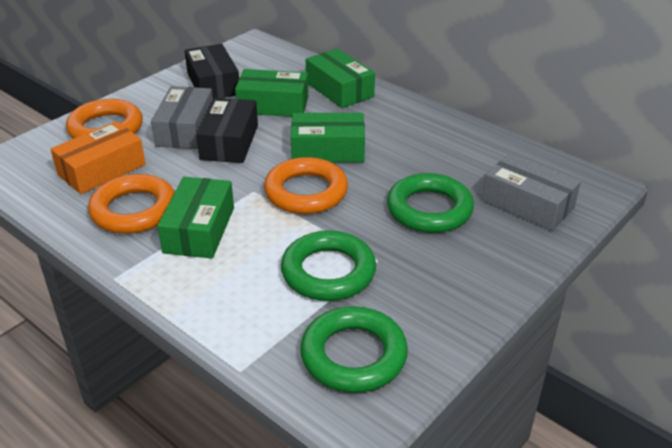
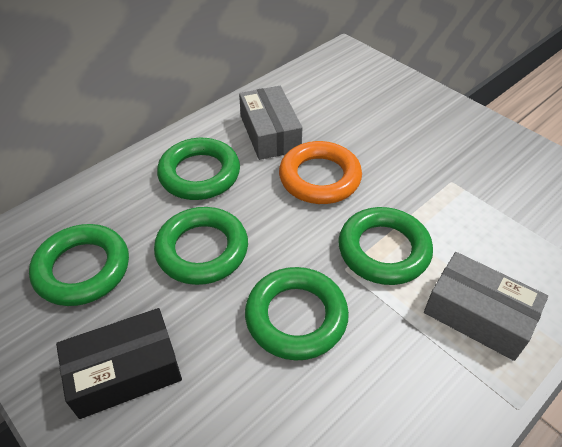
black box: 2 -> 1
green box: 4 -> 0
green ring: 3 -> 5
orange box: 1 -> 0
orange ring: 3 -> 1

